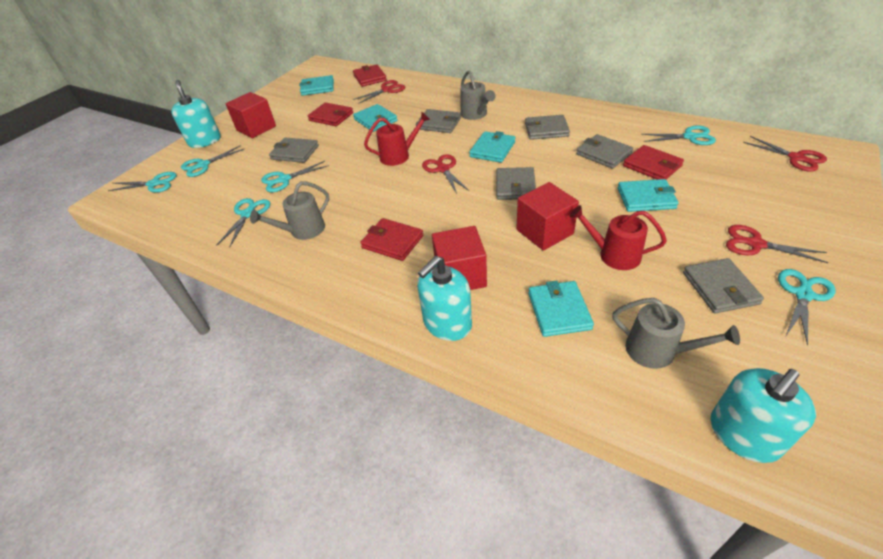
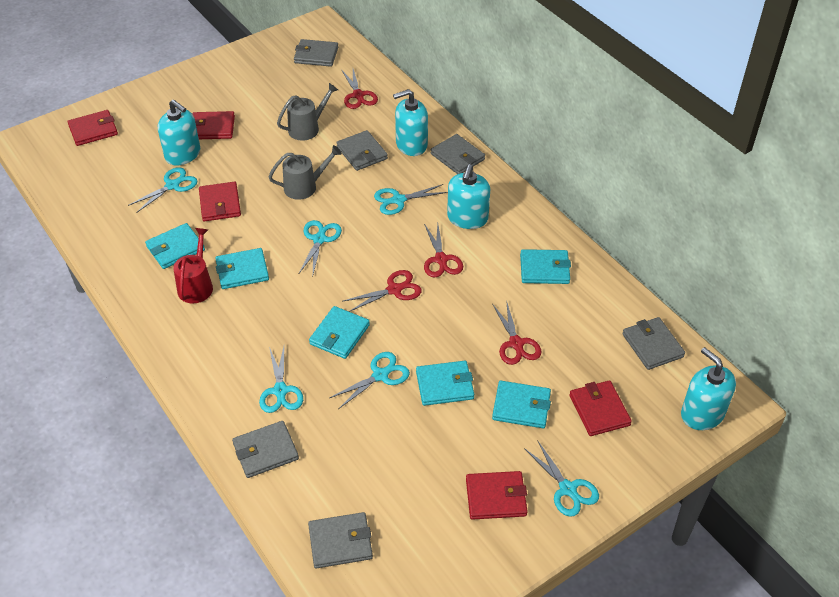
grey watering can: 3 -> 2
red cube: 3 -> 0
red wallet: 4 -> 5
red watering can: 2 -> 1
turquoise soap dispenser: 3 -> 4
turquoise wallet: 5 -> 6

